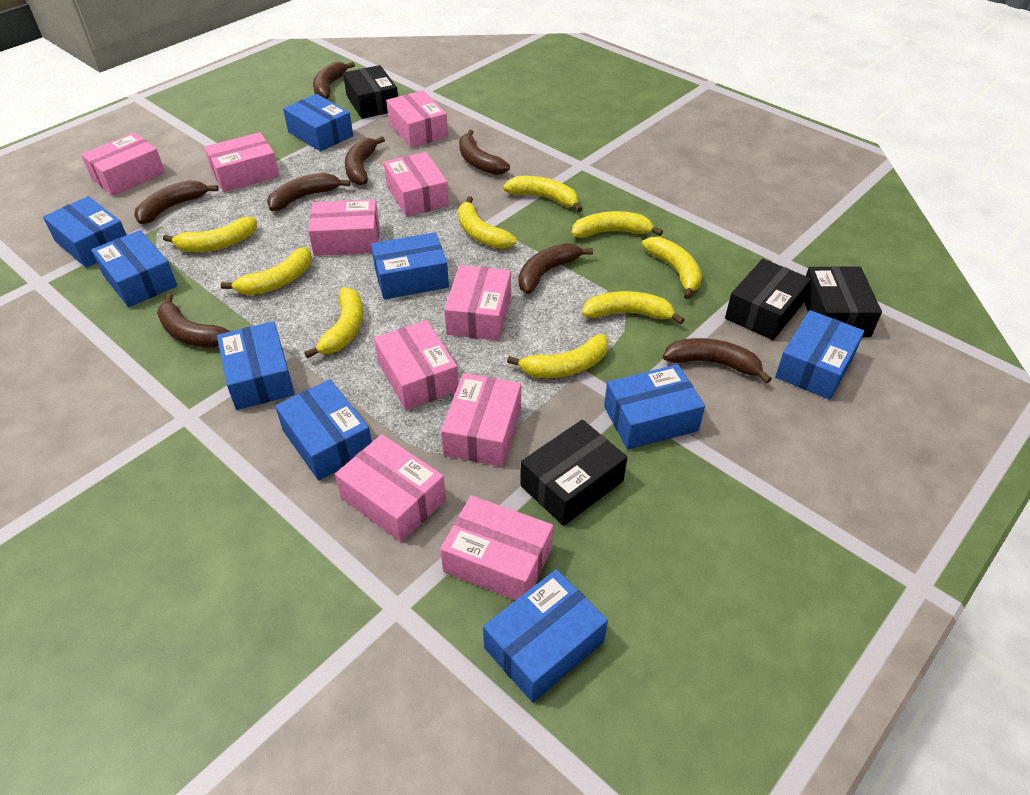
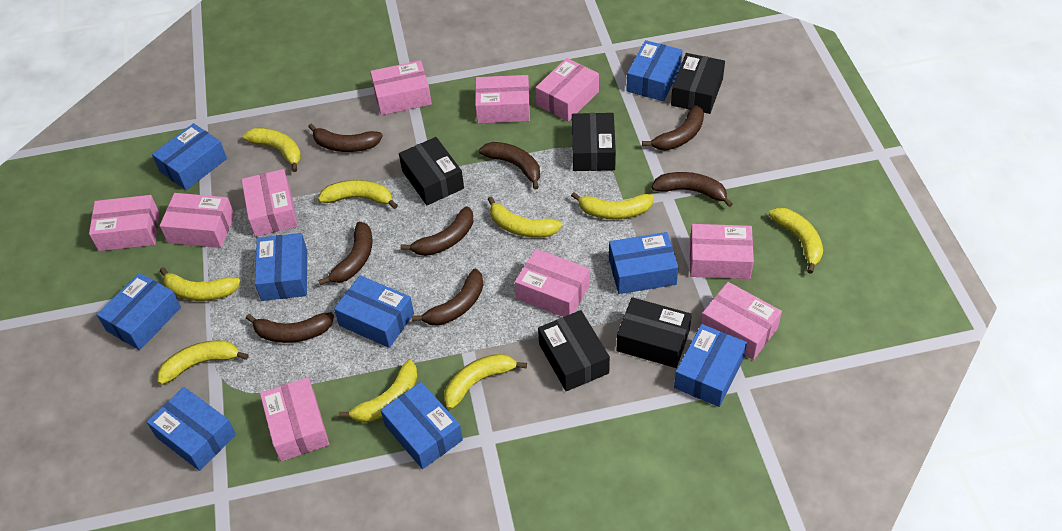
black box: 4 -> 5

